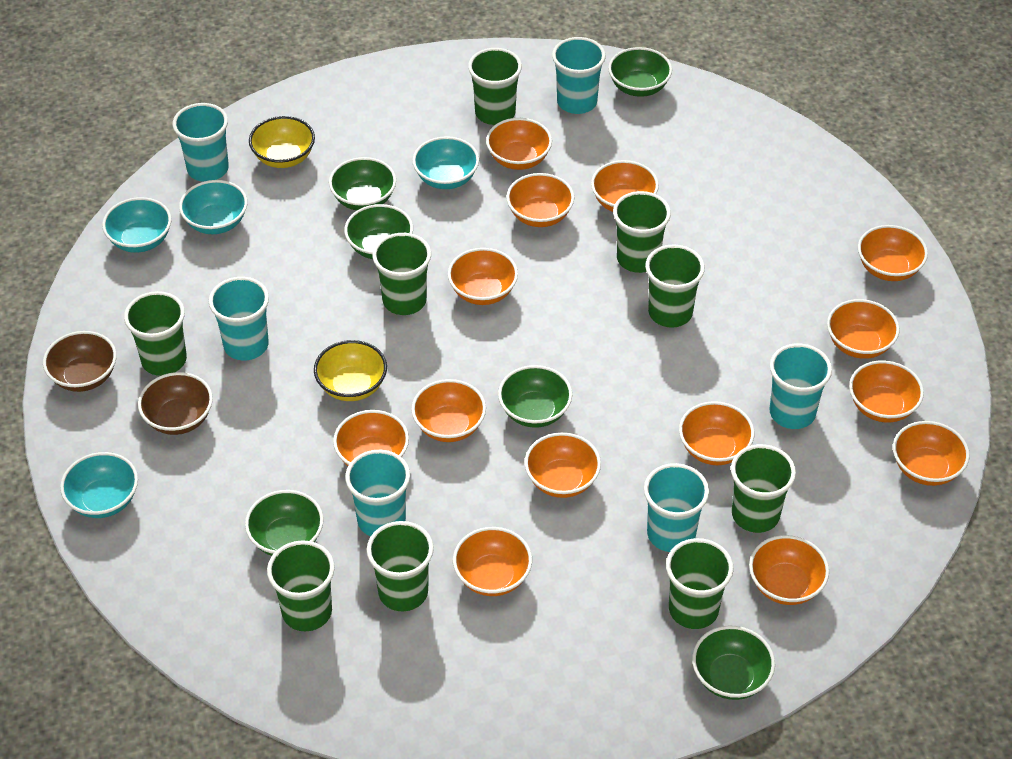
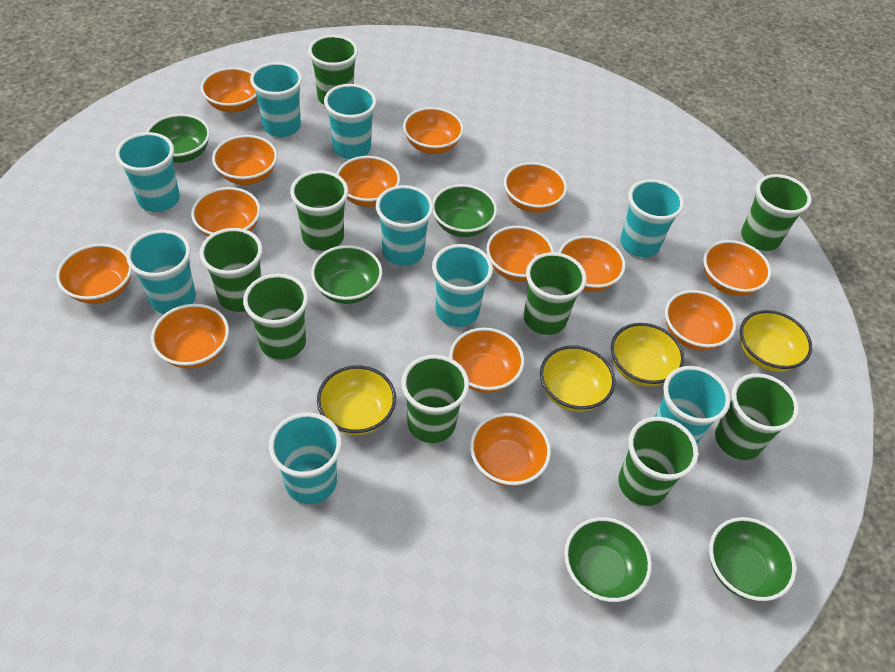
brown bowl: 2 -> 0
green bowl: 6 -> 5
turquoise bowl: 4 -> 0
turquoise cup: 6 -> 9
yellow bowl: 2 -> 4

